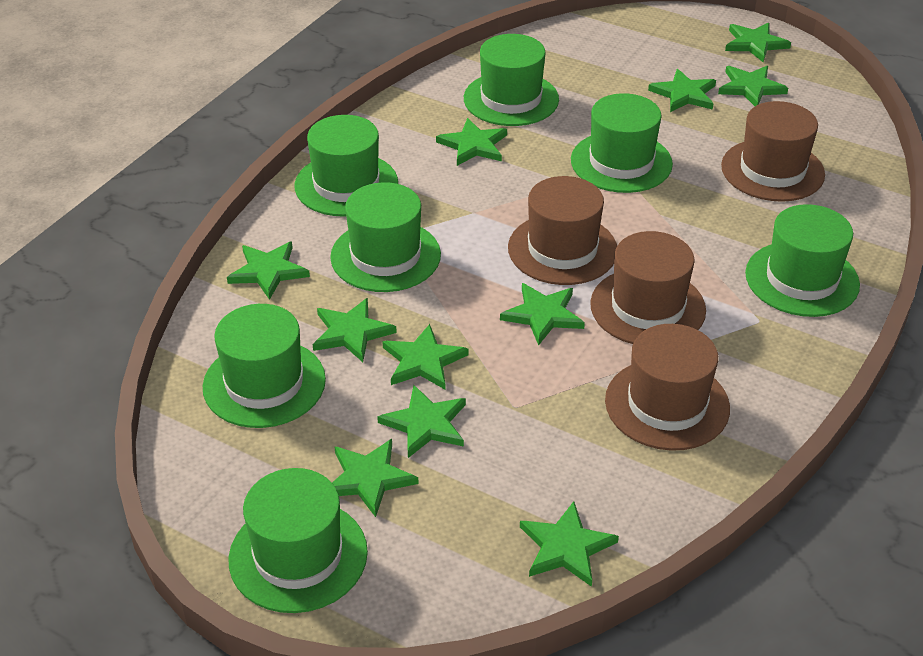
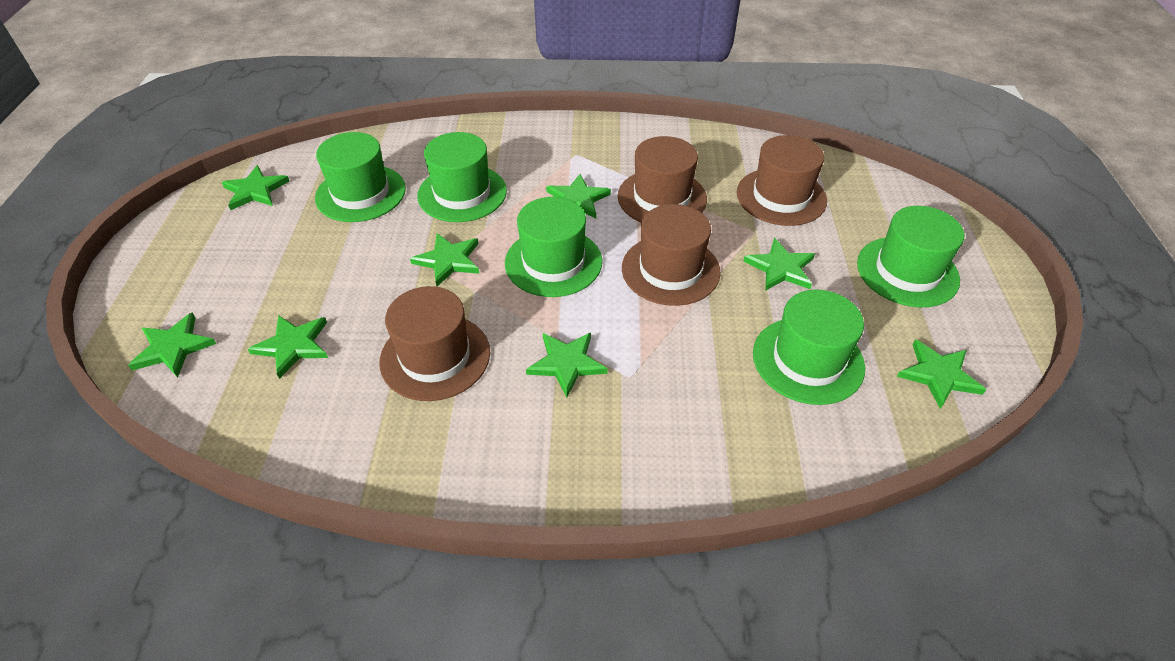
green hat: 7 -> 5
green star: 11 -> 8

